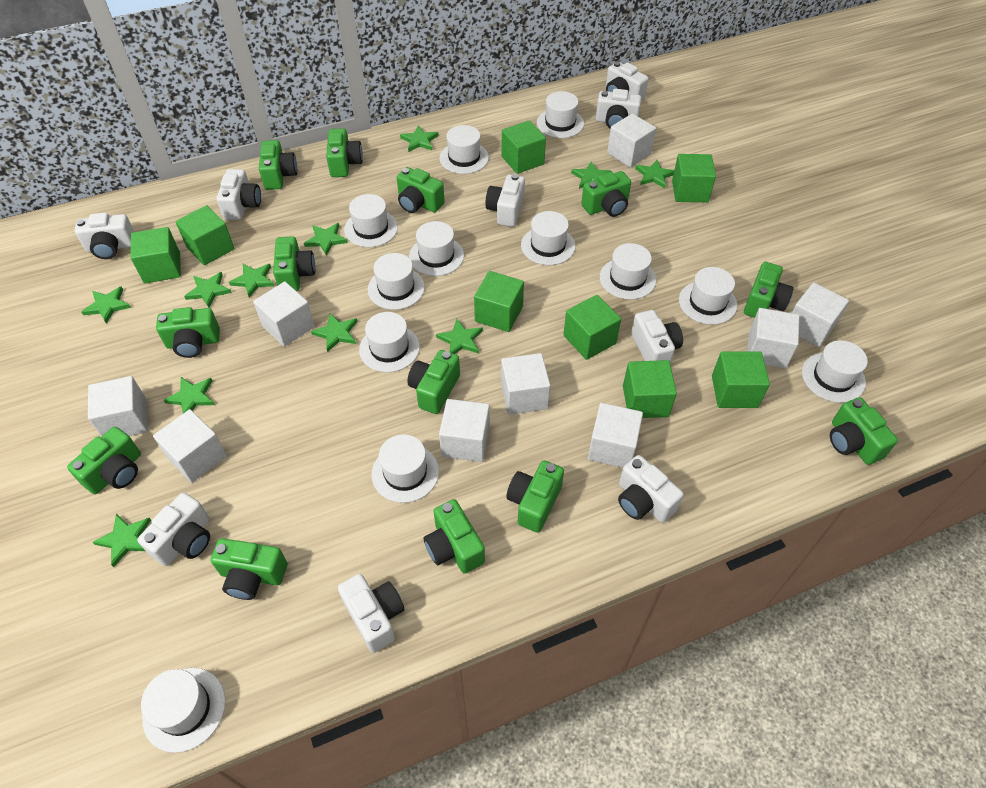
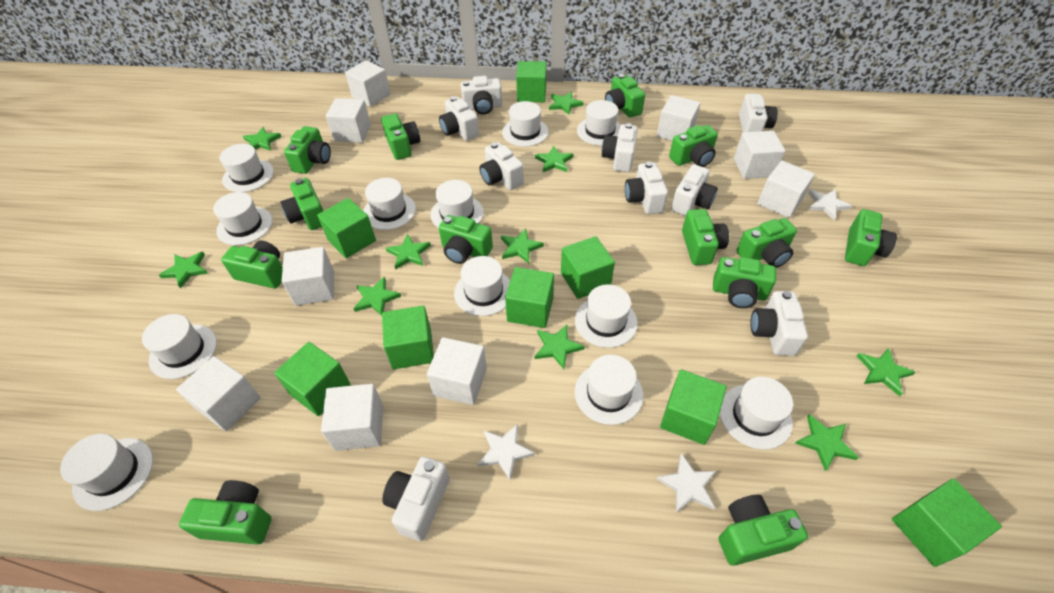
green star: 11 -> 10
white star: 0 -> 3

